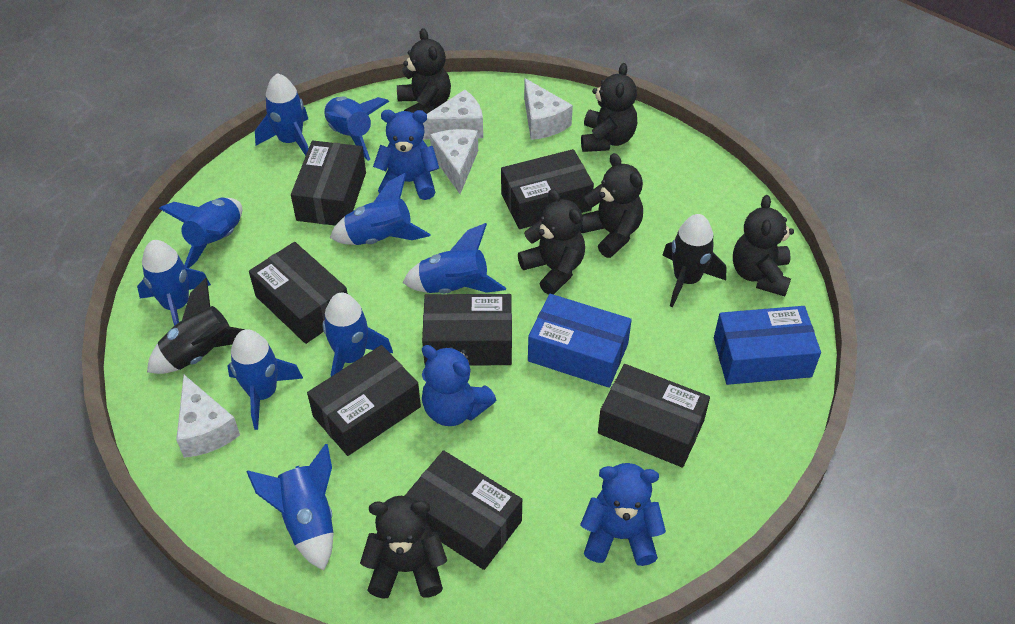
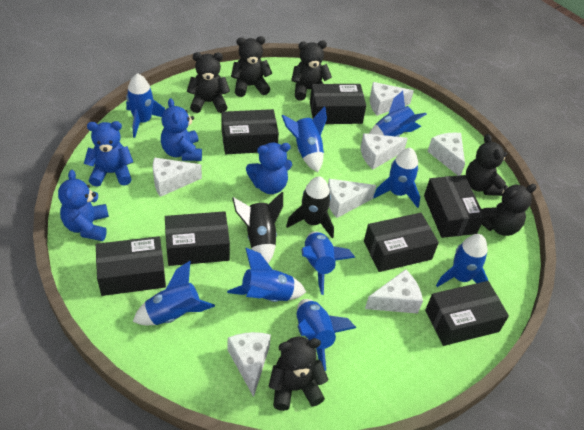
blue box: 2 -> 0
blue teddy bear: 3 -> 4
white cheese: 4 -> 7

